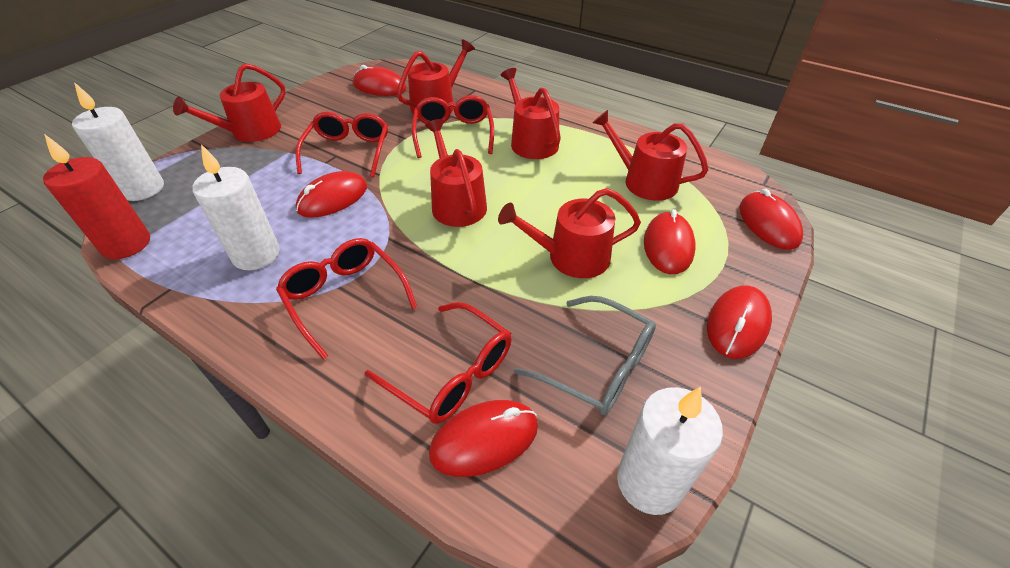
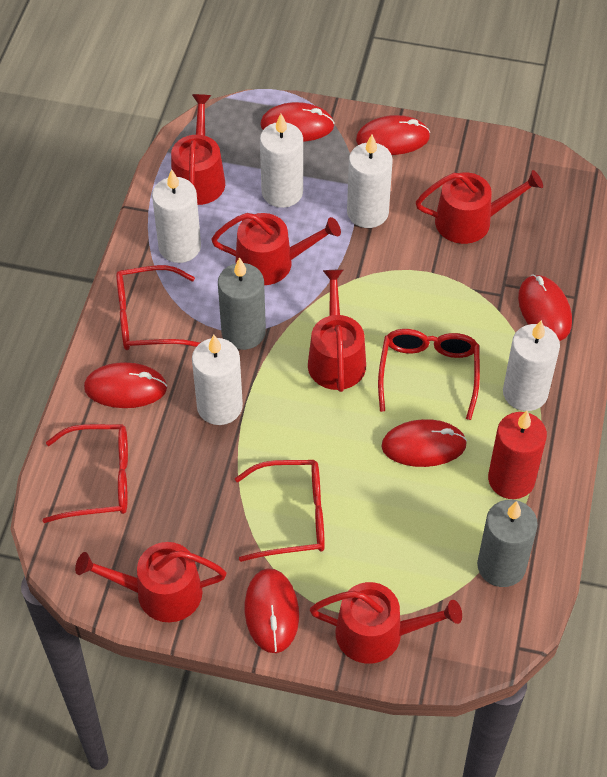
grey candle: 0 -> 2
grey glasses: 1 -> 0
white candle: 3 -> 5

